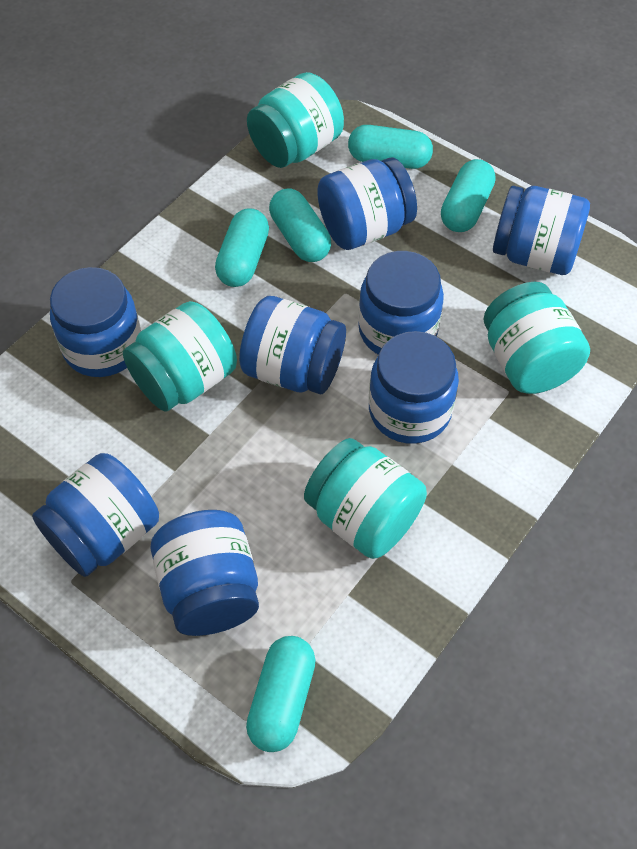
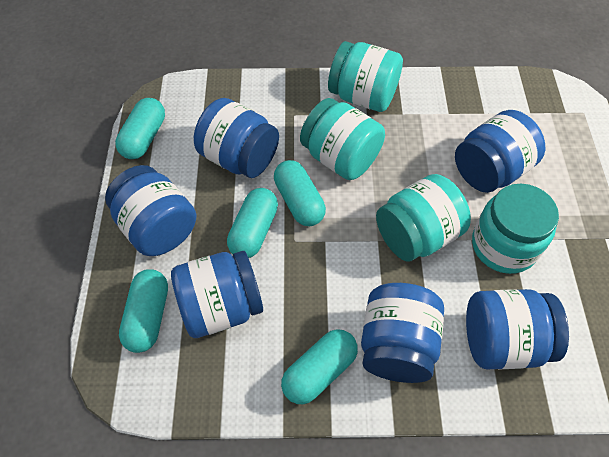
blue jar: 8 -> 6

